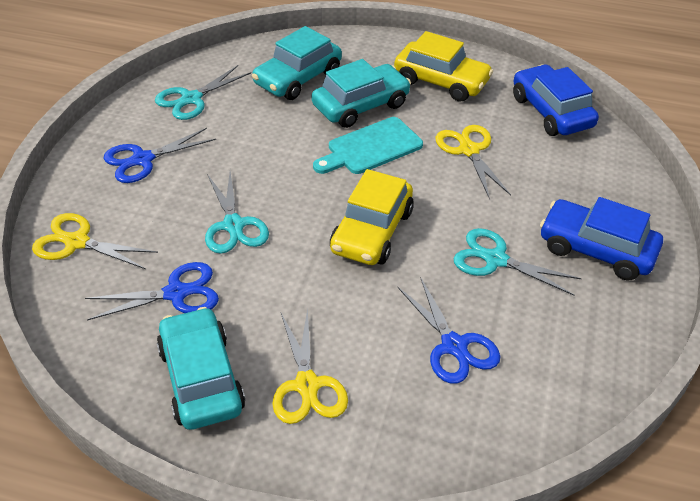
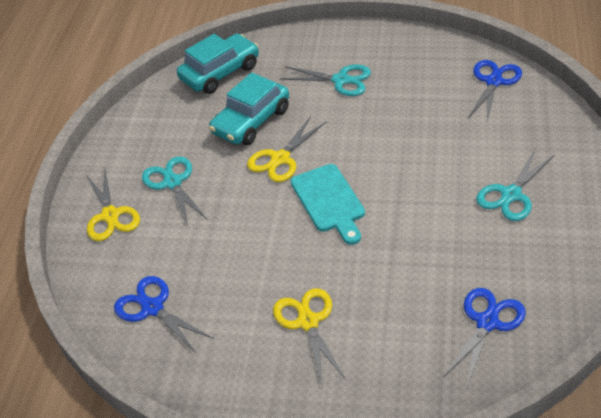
blue car: 2 -> 0
turquoise car: 3 -> 2
yellow car: 2 -> 0

